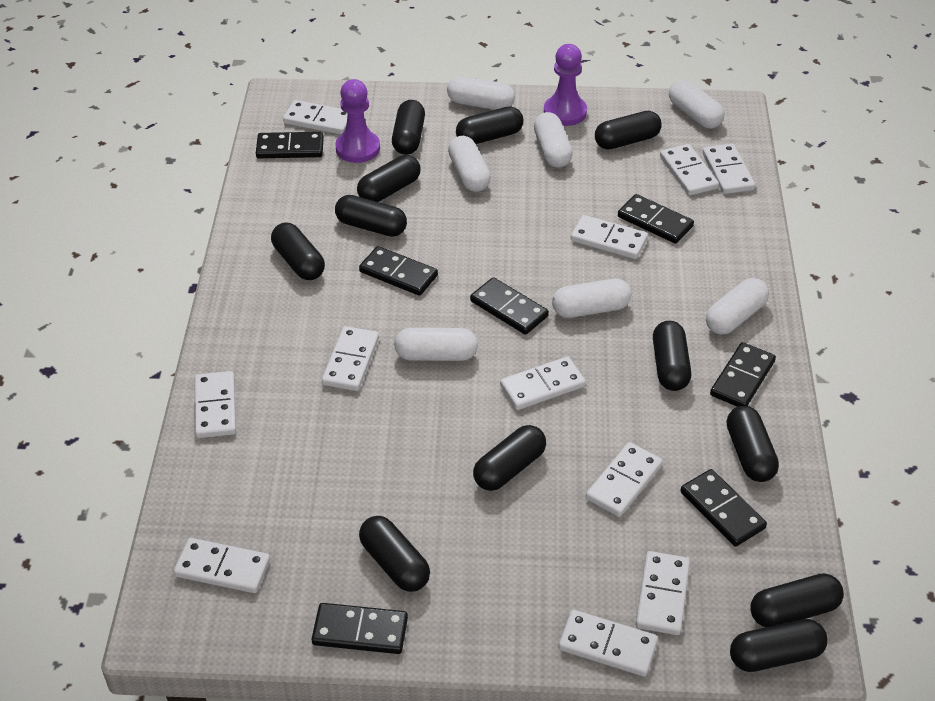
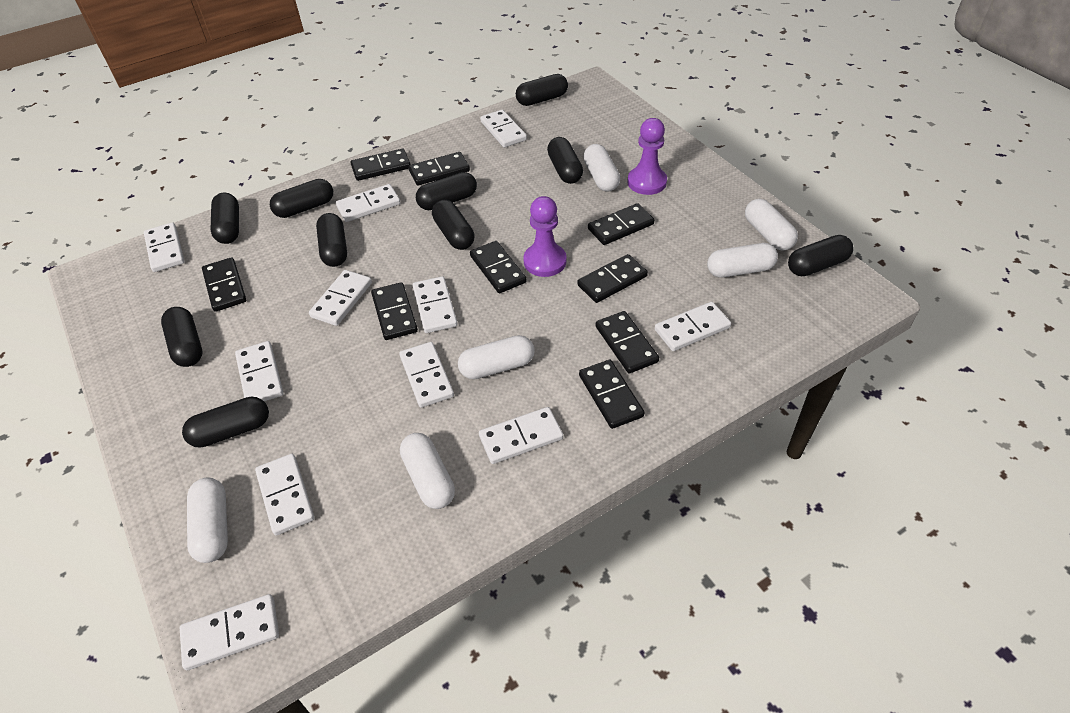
black capsule: 12 -> 10
black domino: 7 -> 9
white capsule: 7 -> 6

